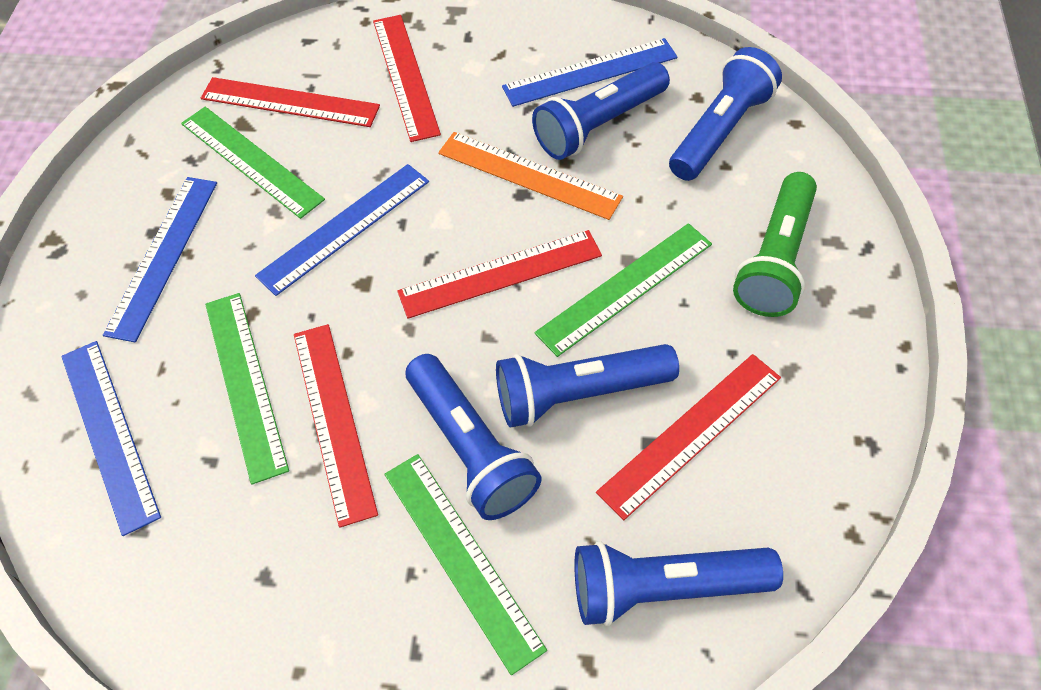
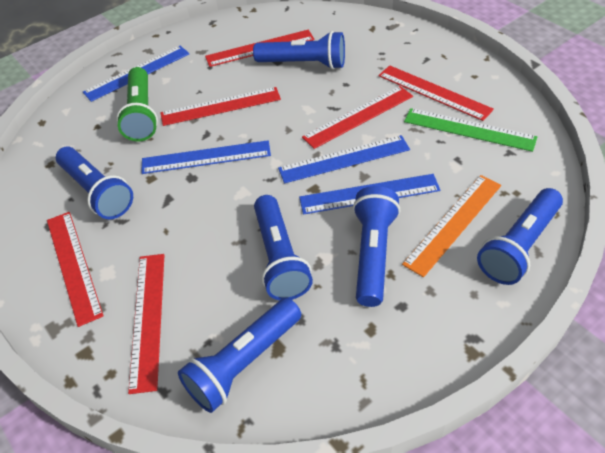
blue flashlight: 5 -> 6
green ruler: 4 -> 1
red ruler: 5 -> 6

